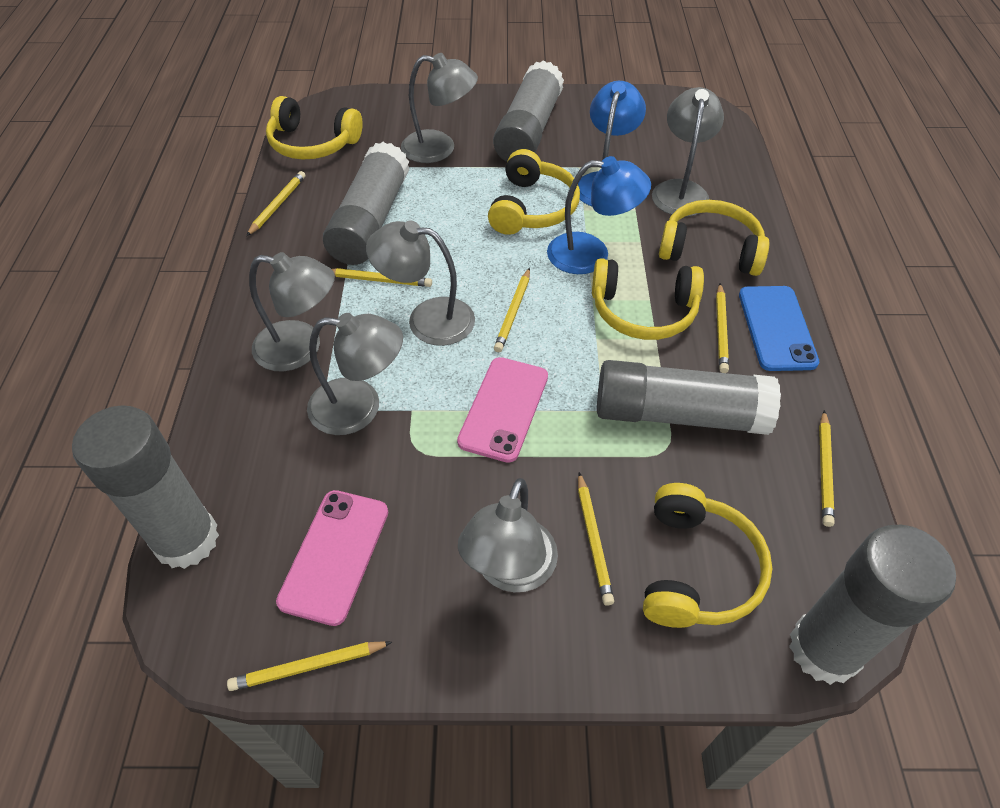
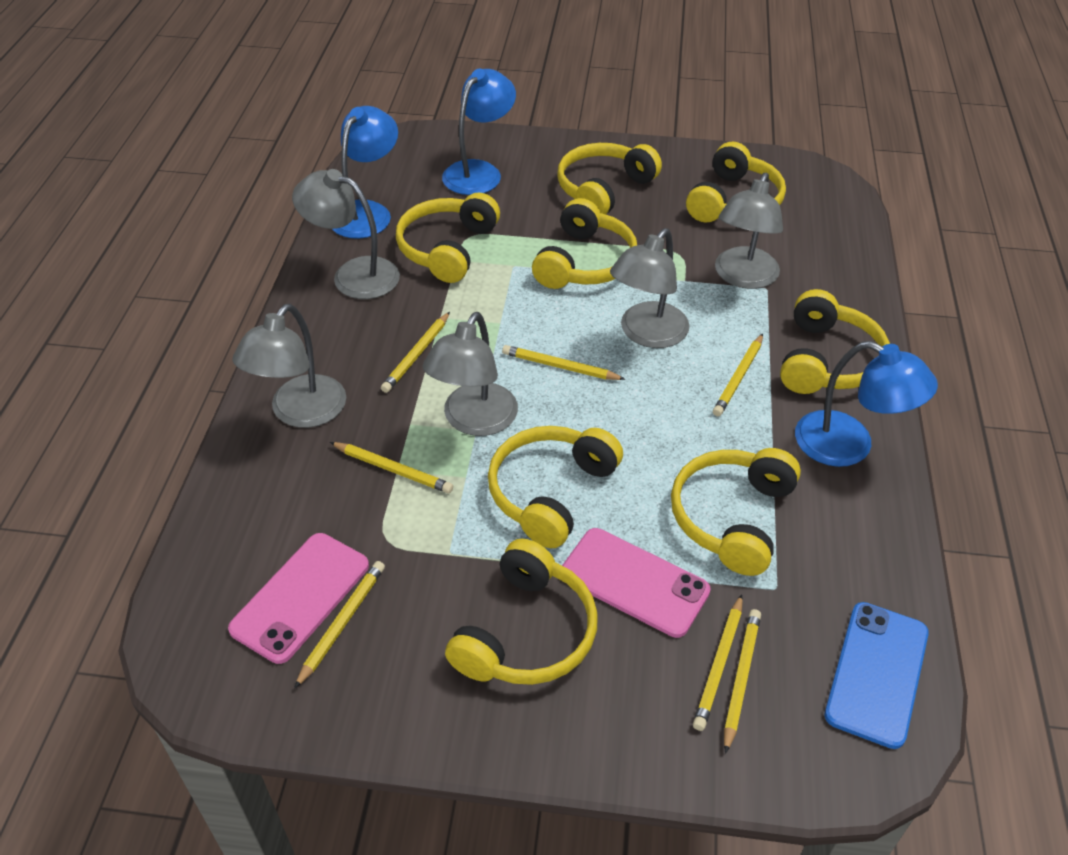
blue lamp: 2 -> 3
grey glue stick: 5 -> 0
grey lamp: 6 -> 5
yellow headphones: 5 -> 8

